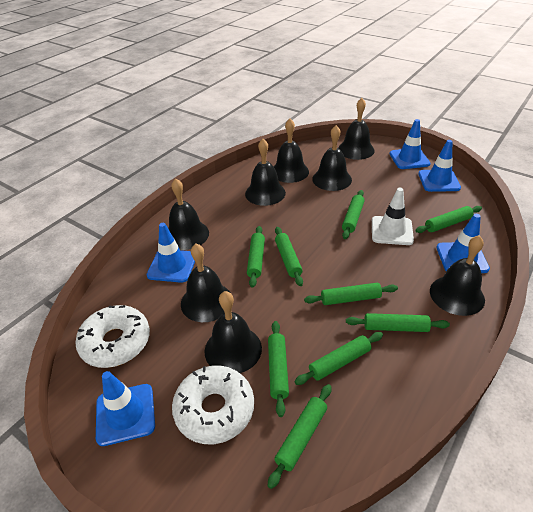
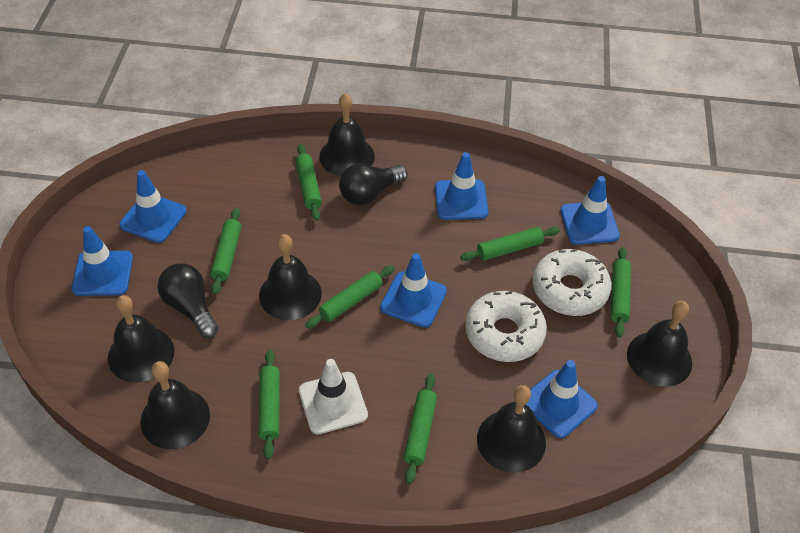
black bell: 8 -> 6
black light bulb: 0 -> 2
blue traffic cone: 5 -> 6
green rolling pin: 9 -> 7

